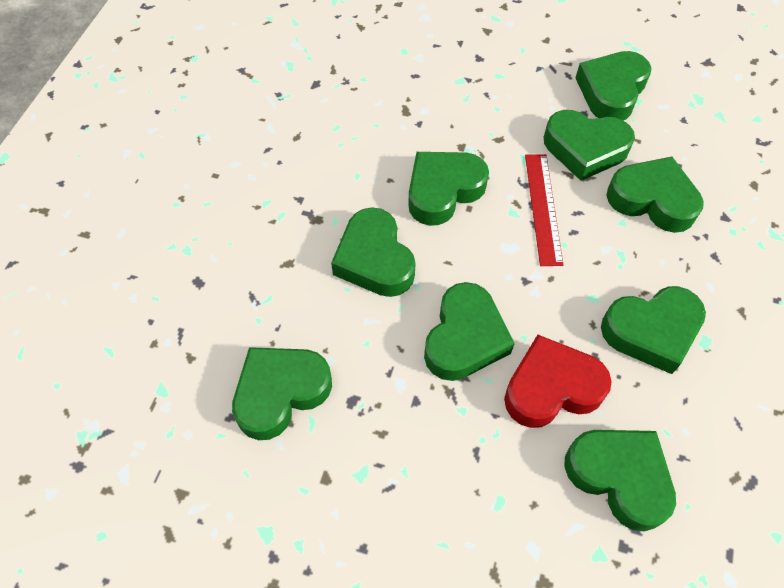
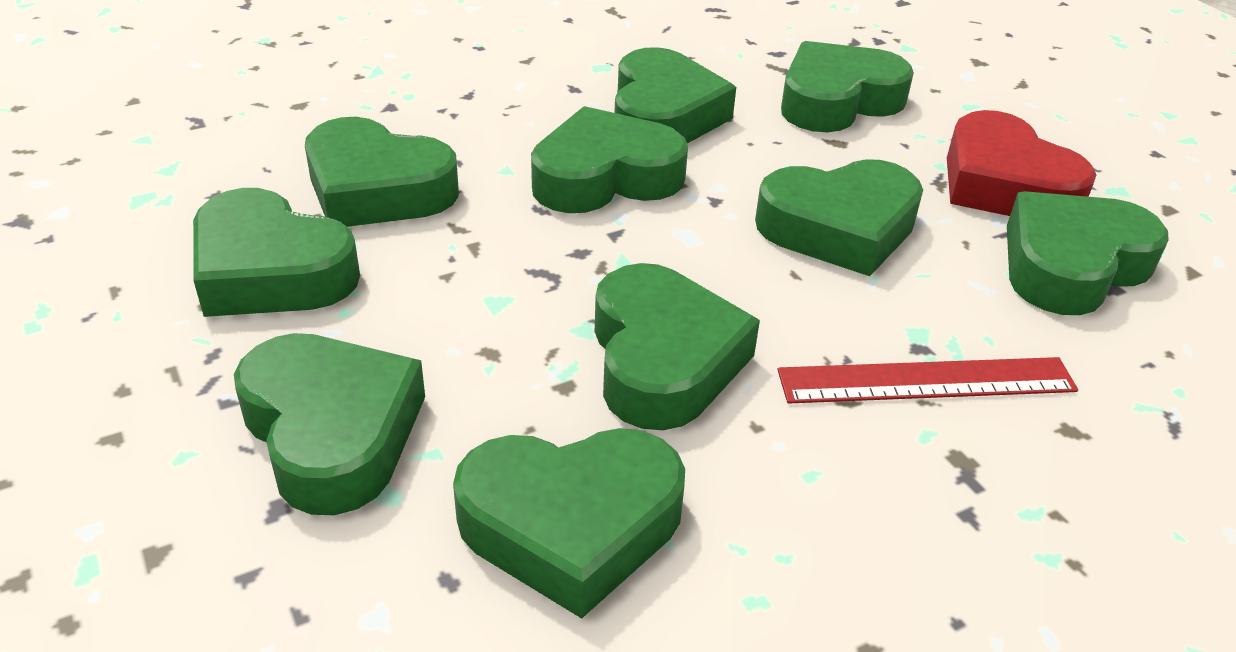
green heart: 9 -> 10

